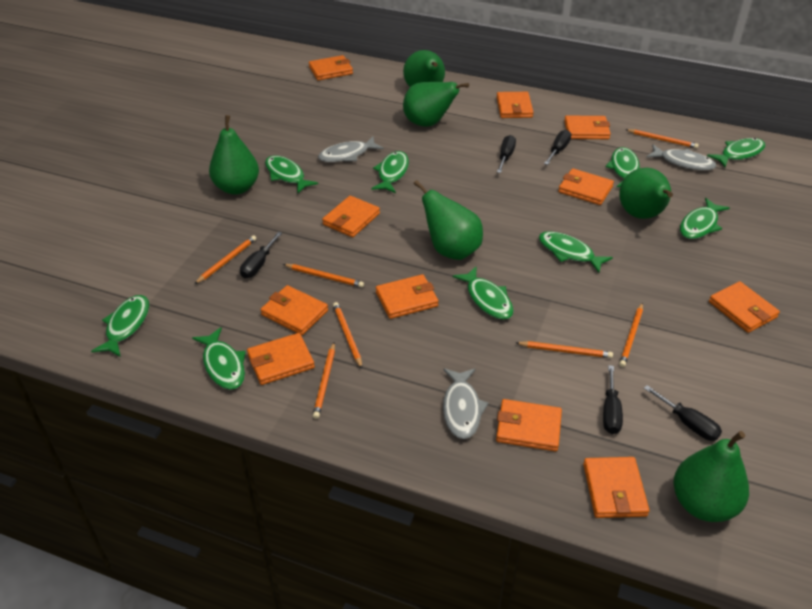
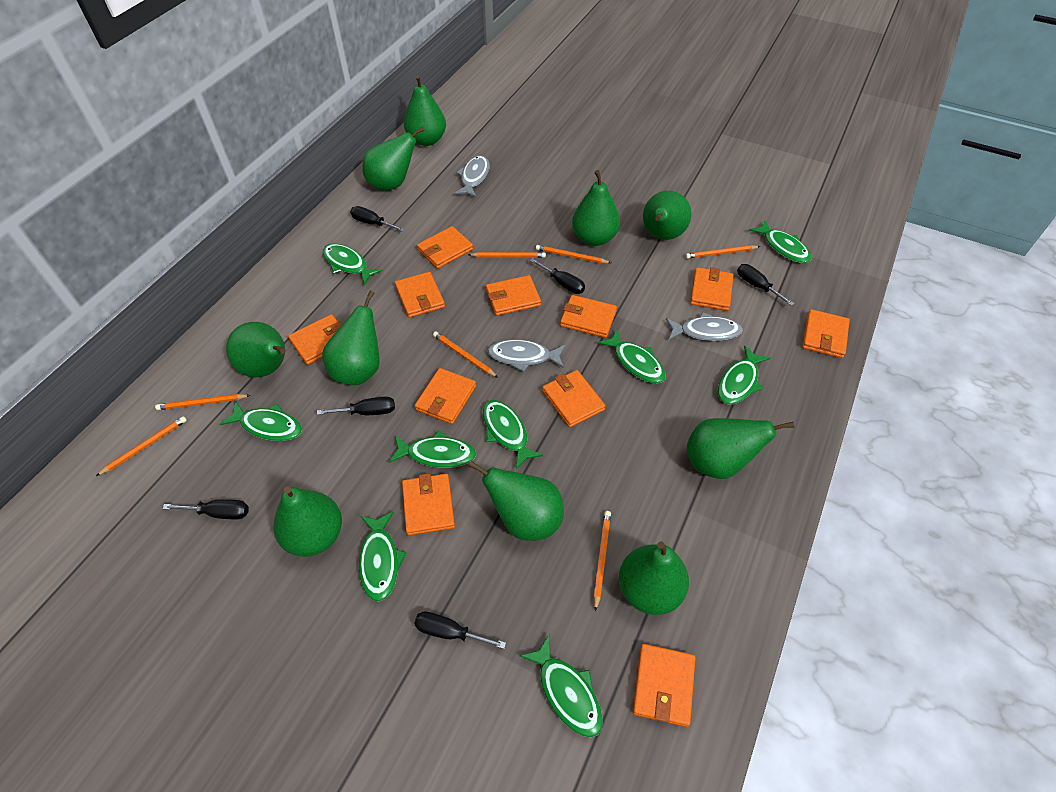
black screwdriver: 5 -> 6
green pear: 6 -> 10

